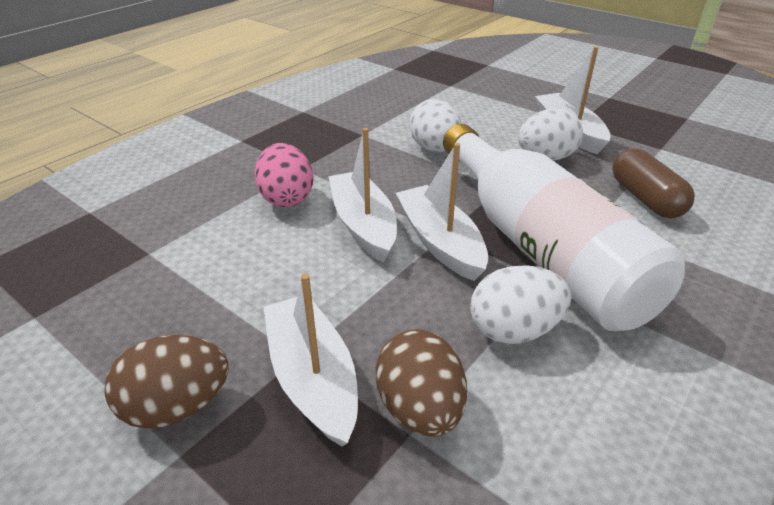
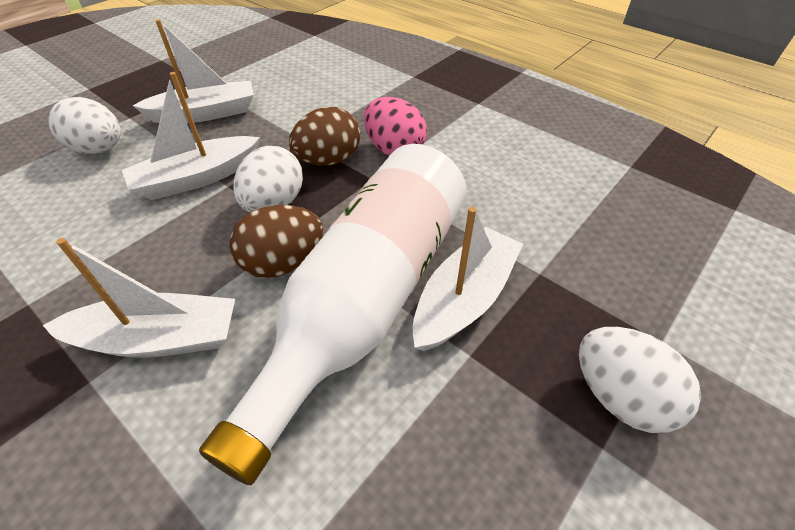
brown capsule: 1 -> 0

